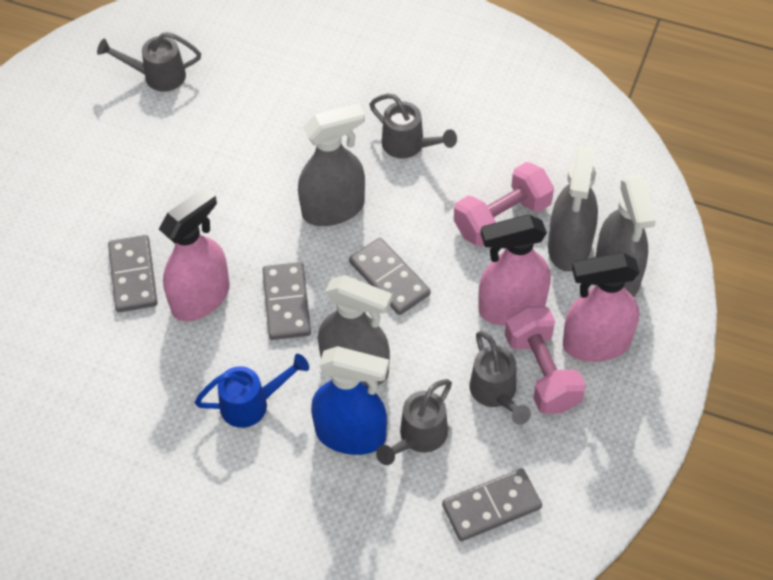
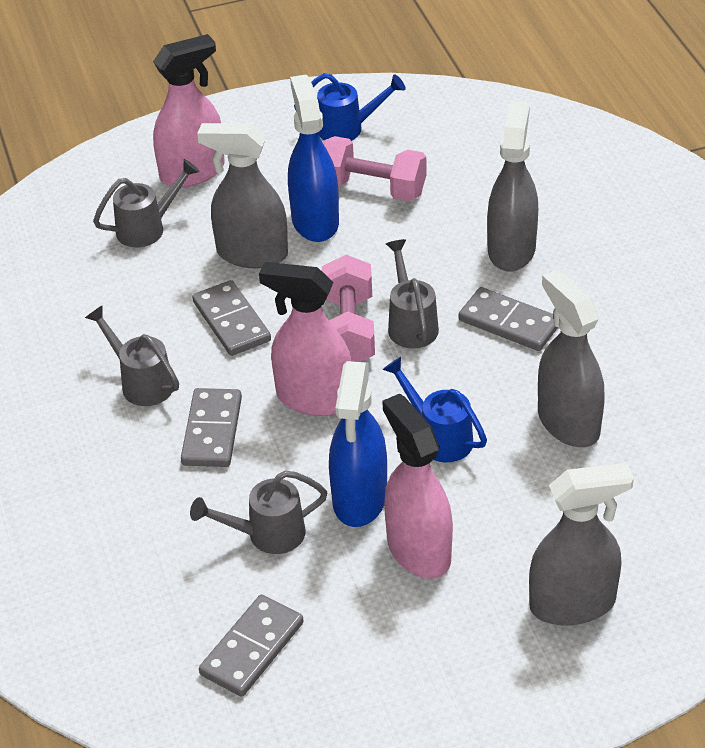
blue spray bottle: 1 -> 2
blue watering can: 1 -> 2

